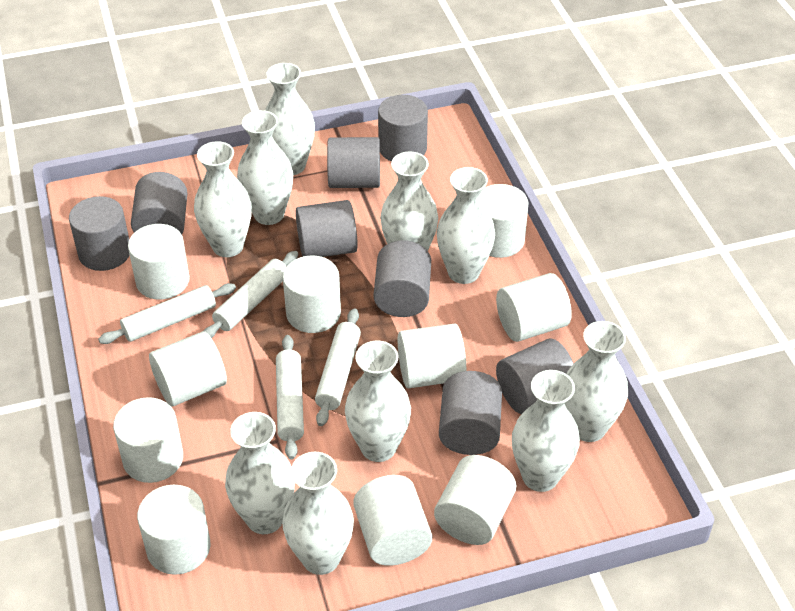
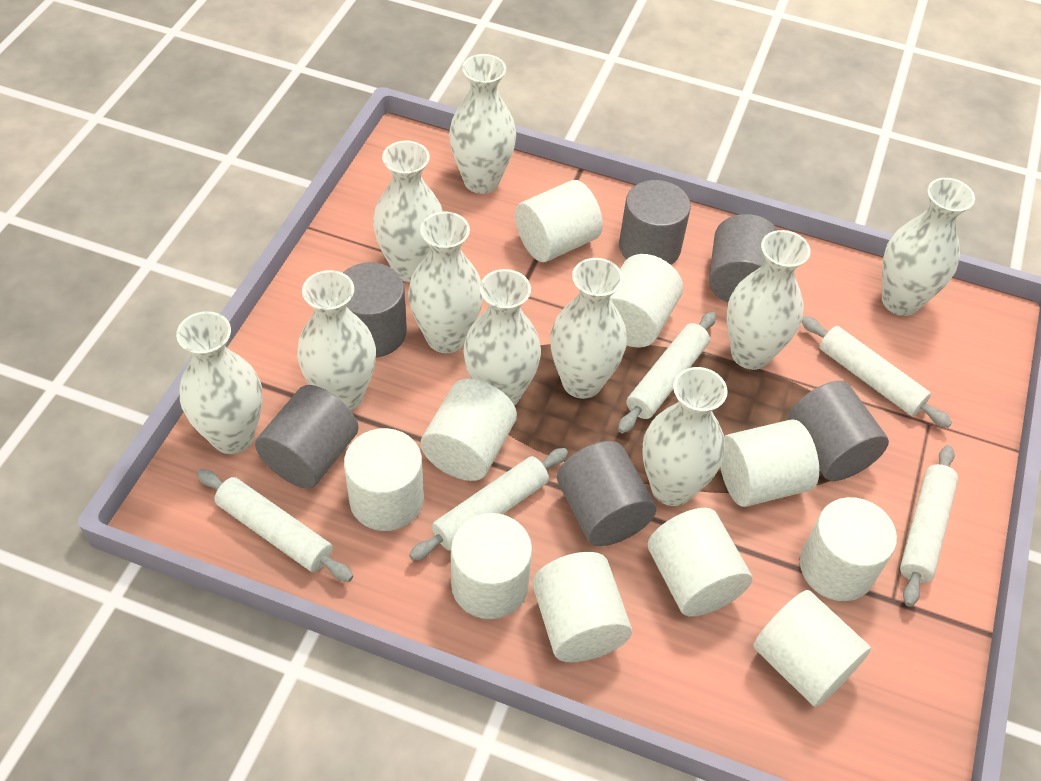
grey cylinder: 8 -> 6
white rolling pin: 4 -> 5

